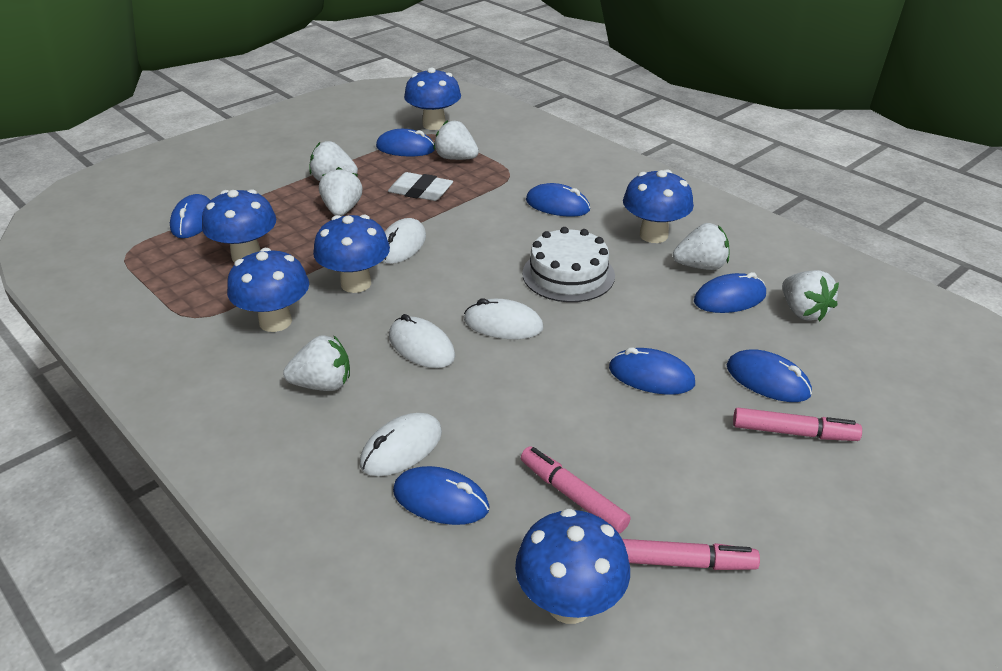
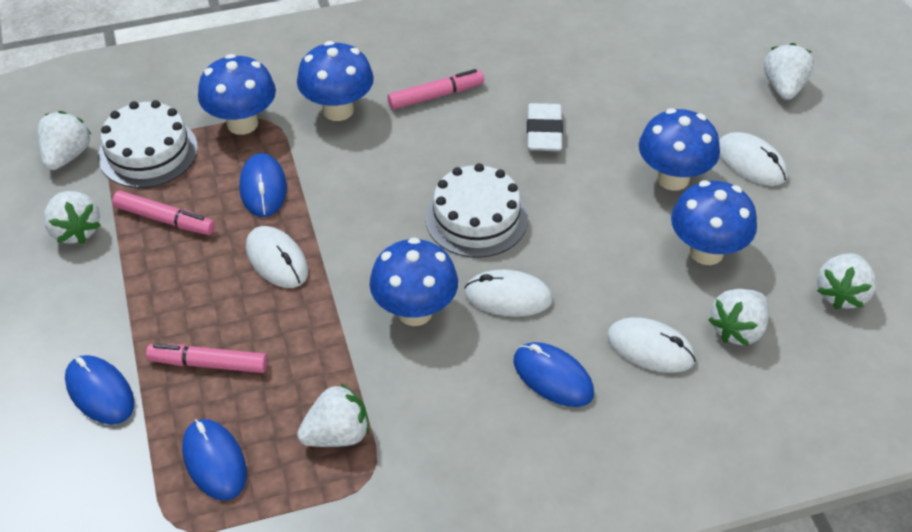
blue mouse: 7 -> 4
blue mushroom: 6 -> 5
white cake: 1 -> 2

